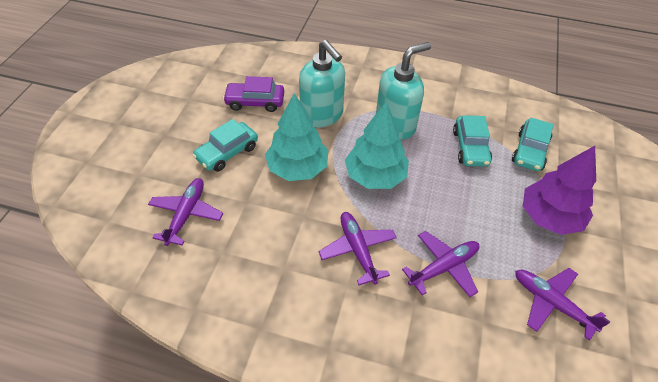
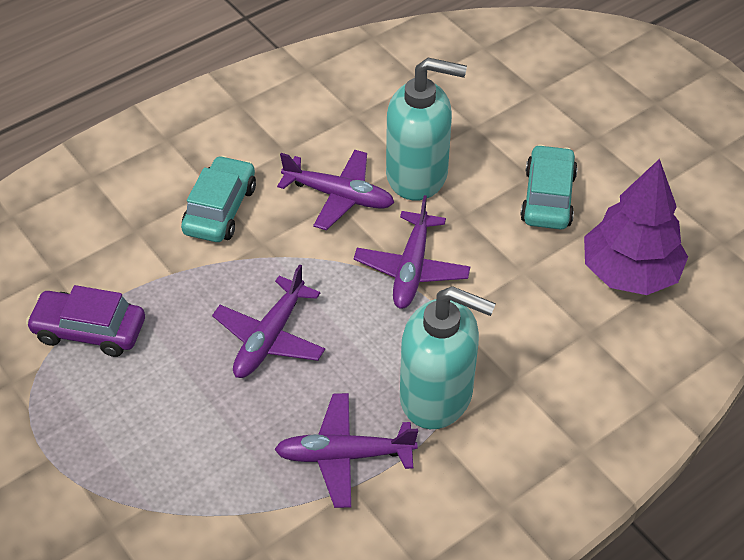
turquoise car: 3 -> 2
turquoise tree: 2 -> 0

